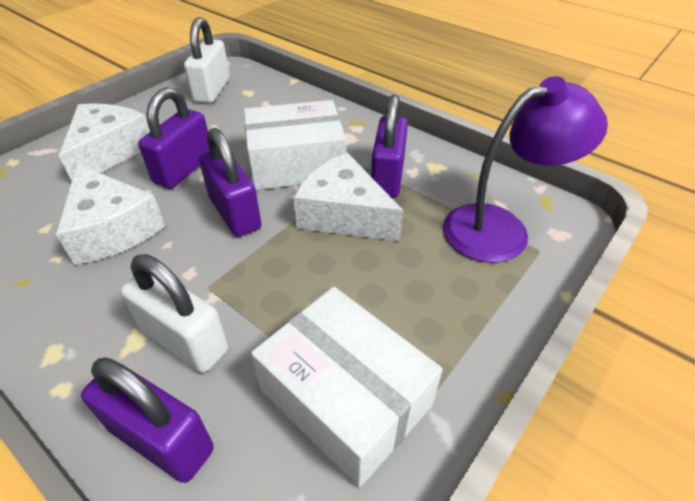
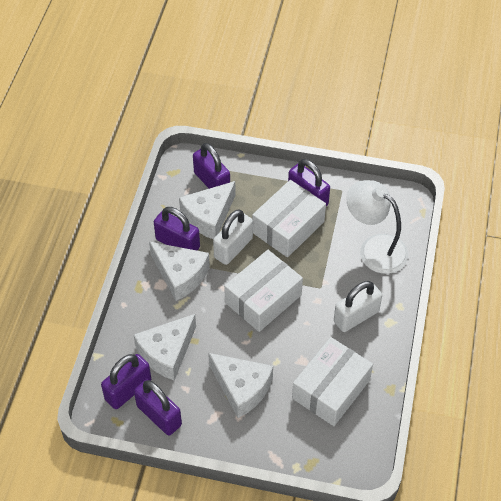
purple lamp: 1 -> 0
purple padlock: 4 -> 5
white box: 2 -> 3
white cheese: 3 -> 4
white lamp: 0 -> 1

